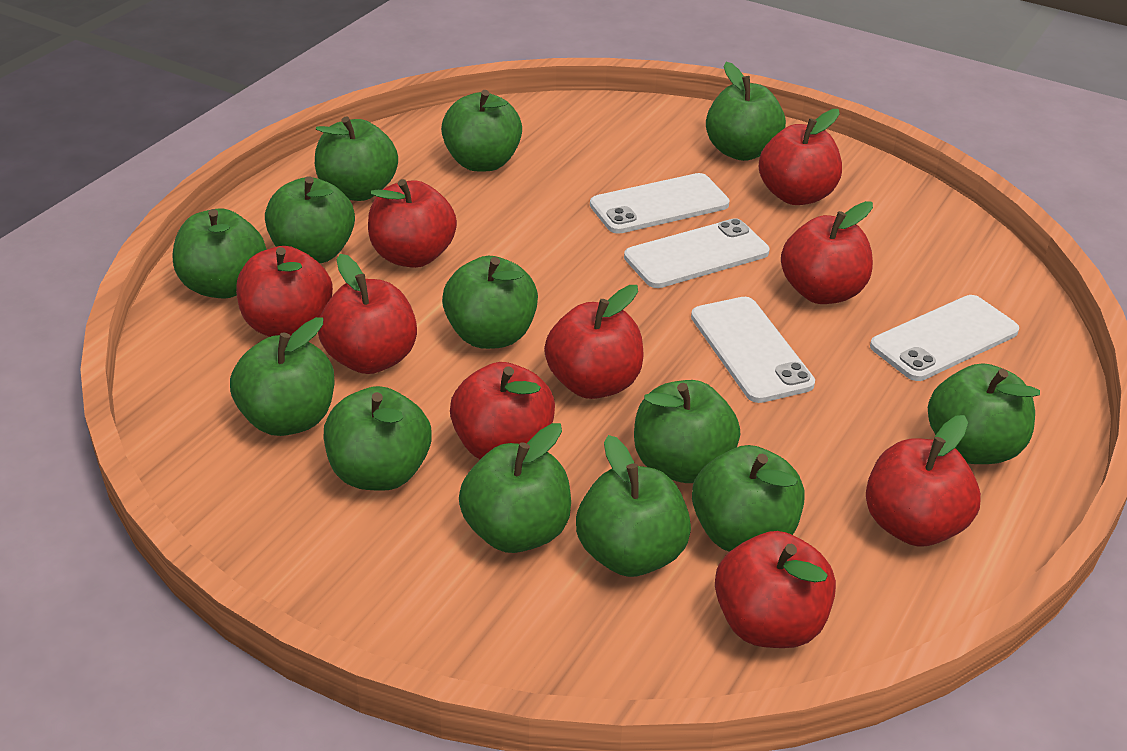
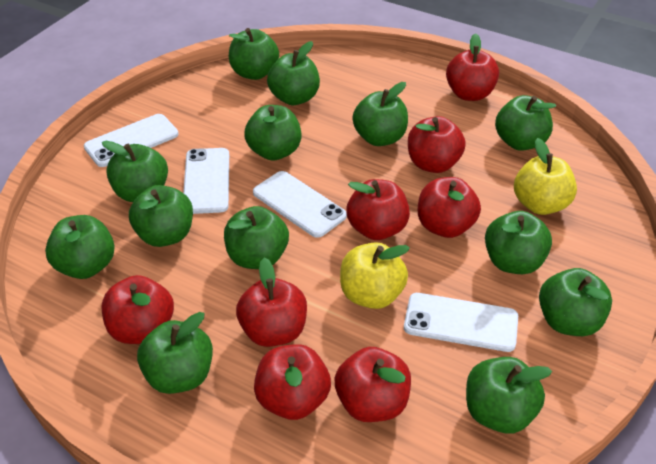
red apple: 9 -> 8
yellow apple: 0 -> 2

